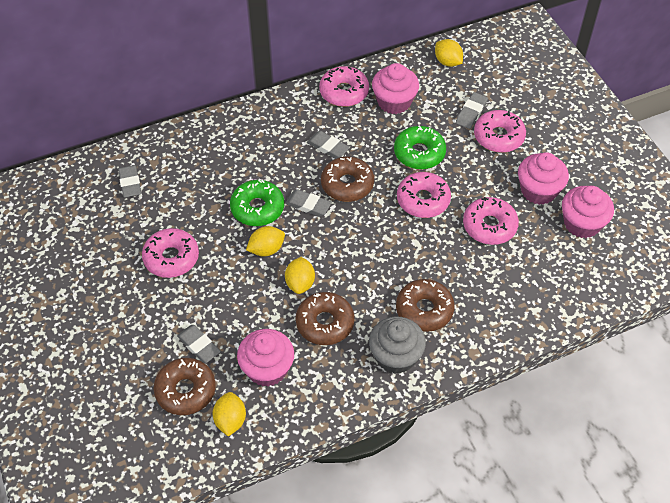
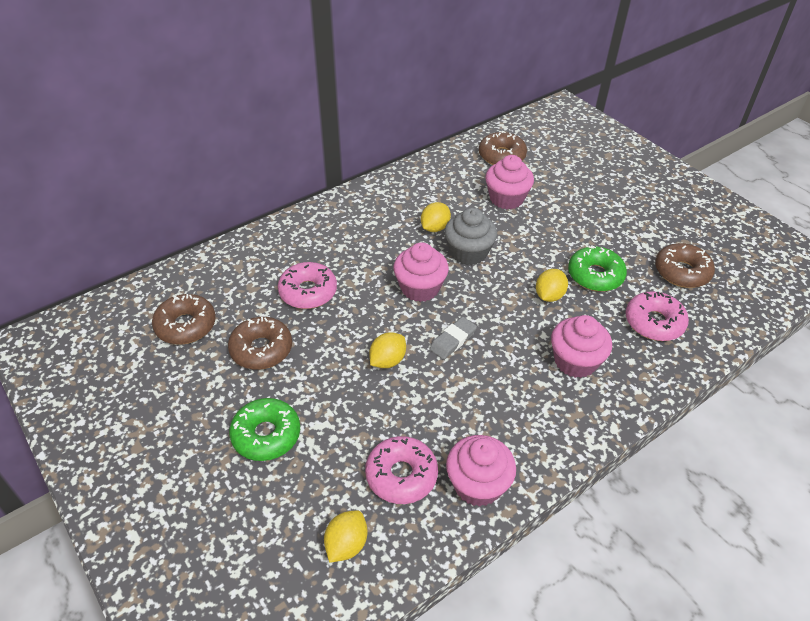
grey eraser: 5 -> 1
pink donut: 5 -> 3

